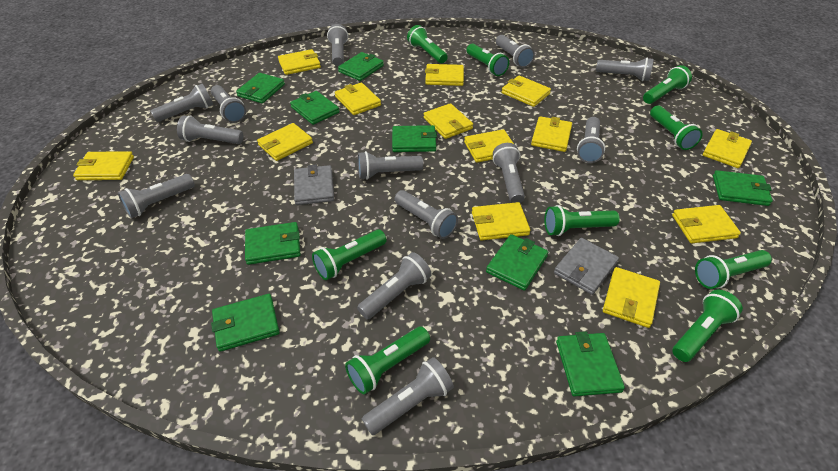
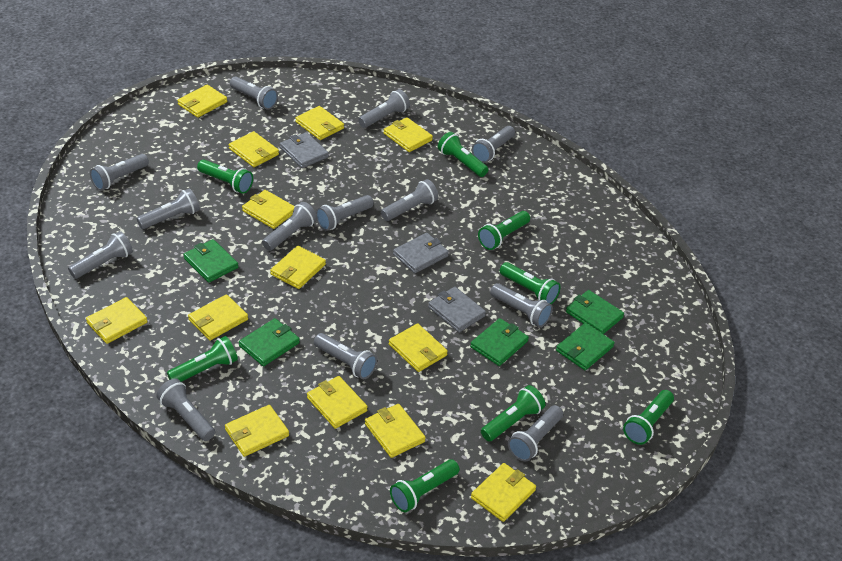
green flashlight: 9 -> 8
green wallet: 9 -> 5
grey wallet: 2 -> 3

